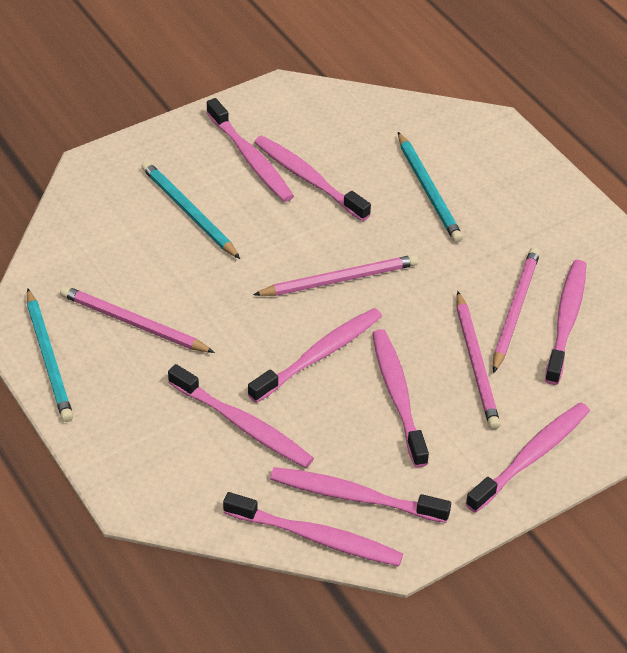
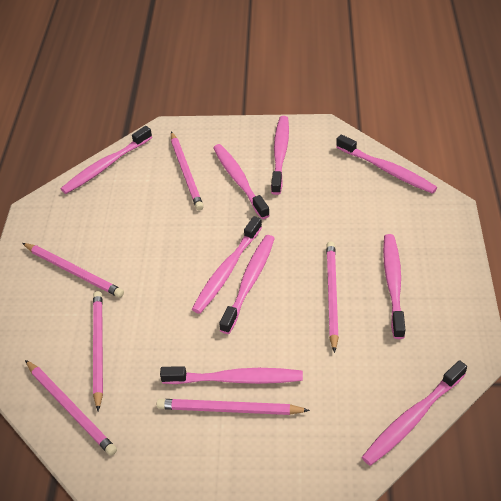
pink pencil: 4 -> 6
turquoise pencil: 3 -> 0

